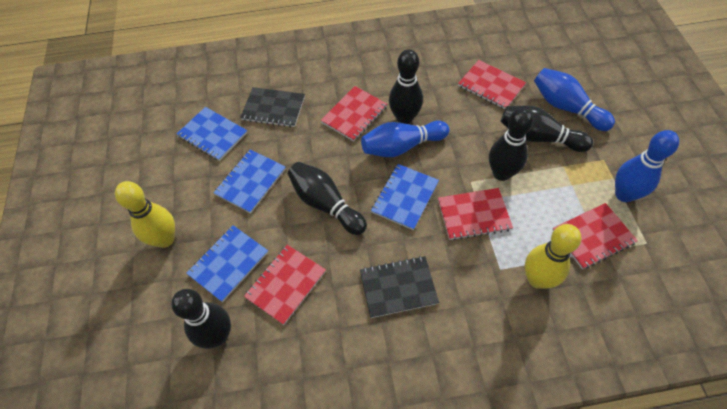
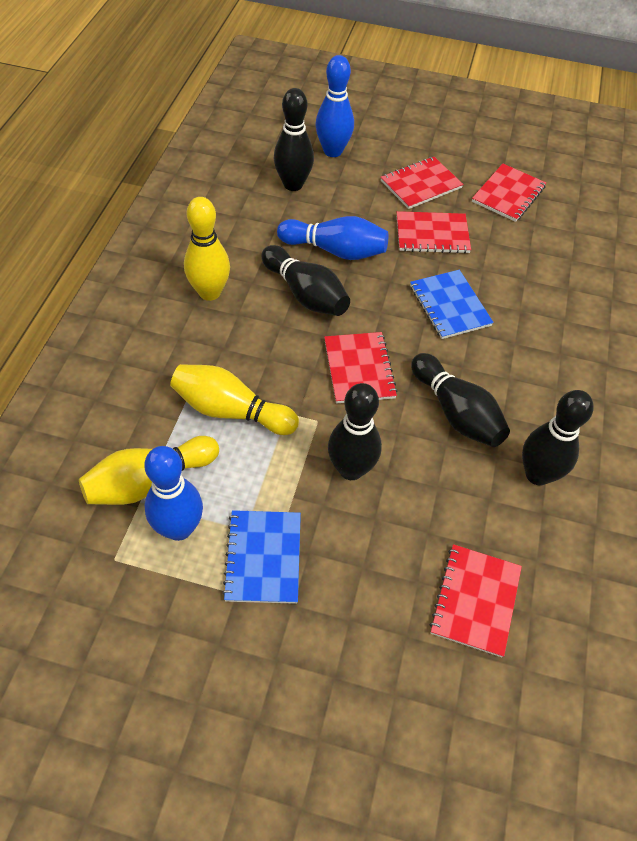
black notebook: 2 -> 0
blue notebook: 4 -> 2
yellow bowling pin: 2 -> 3

